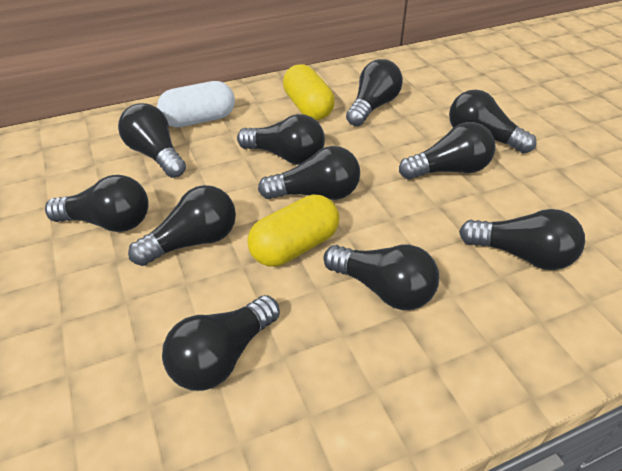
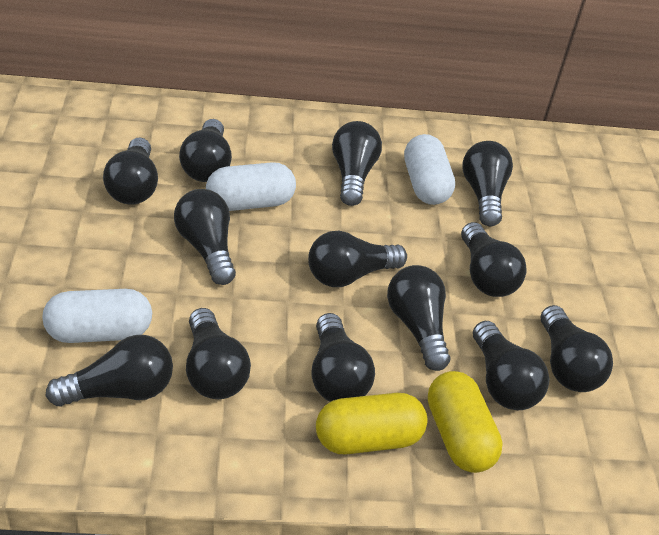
black light bulb: 11 -> 13
white capsule: 1 -> 3

